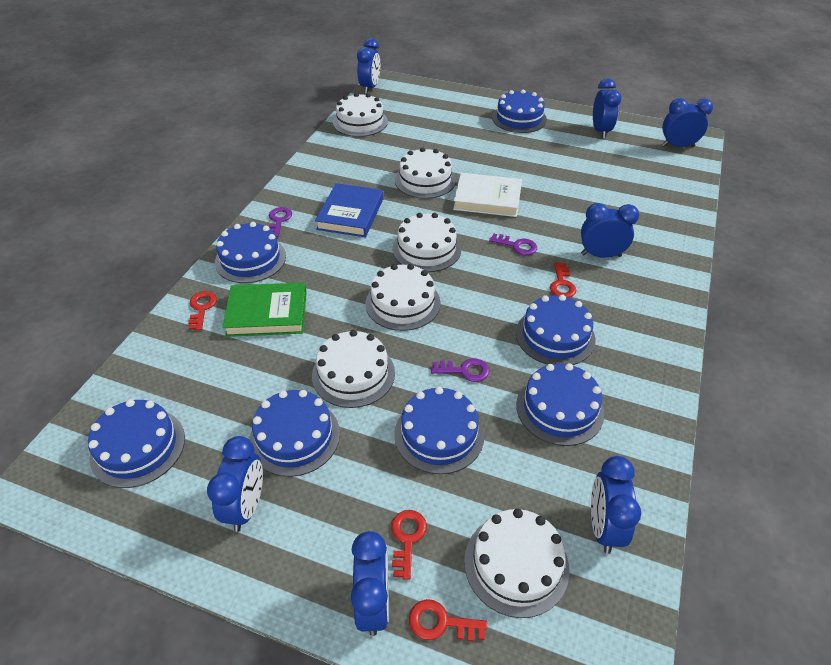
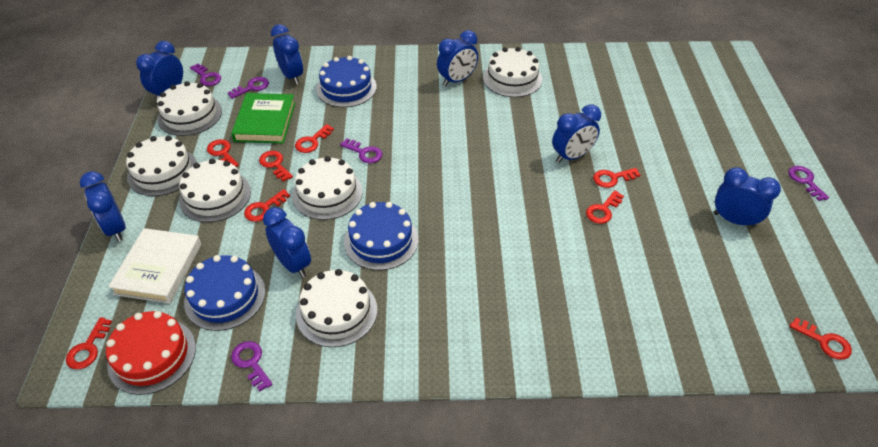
blue book: 1 -> 0
blue cake: 7 -> 3
purple key: 3 -> 5
red cake: 0 -> 1
red key: 4 -> 8

